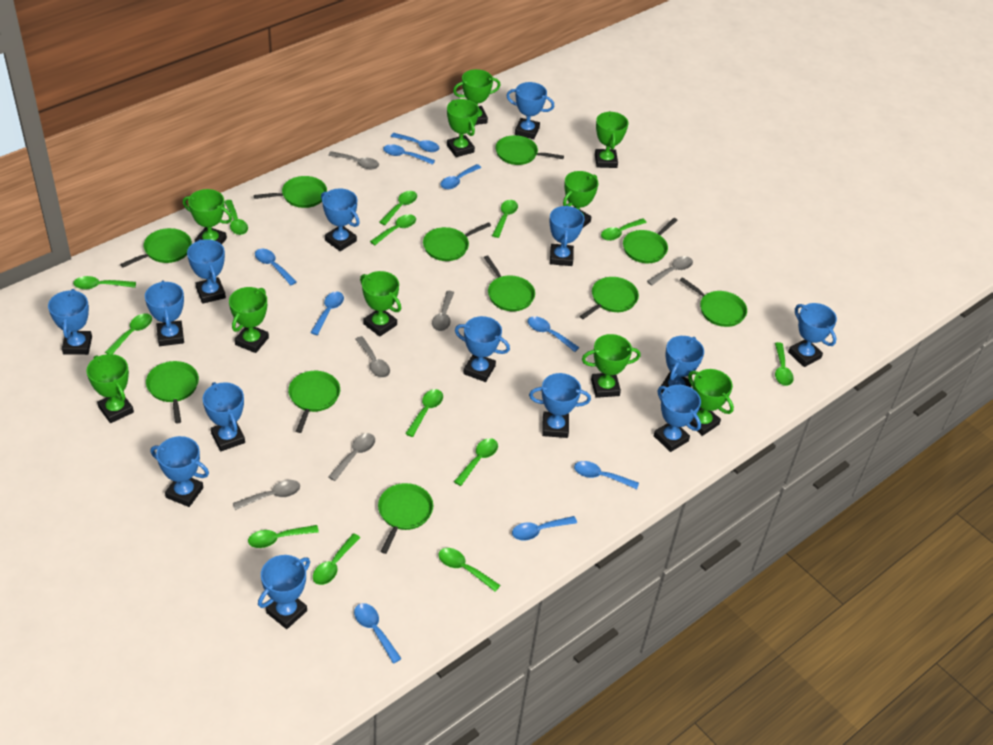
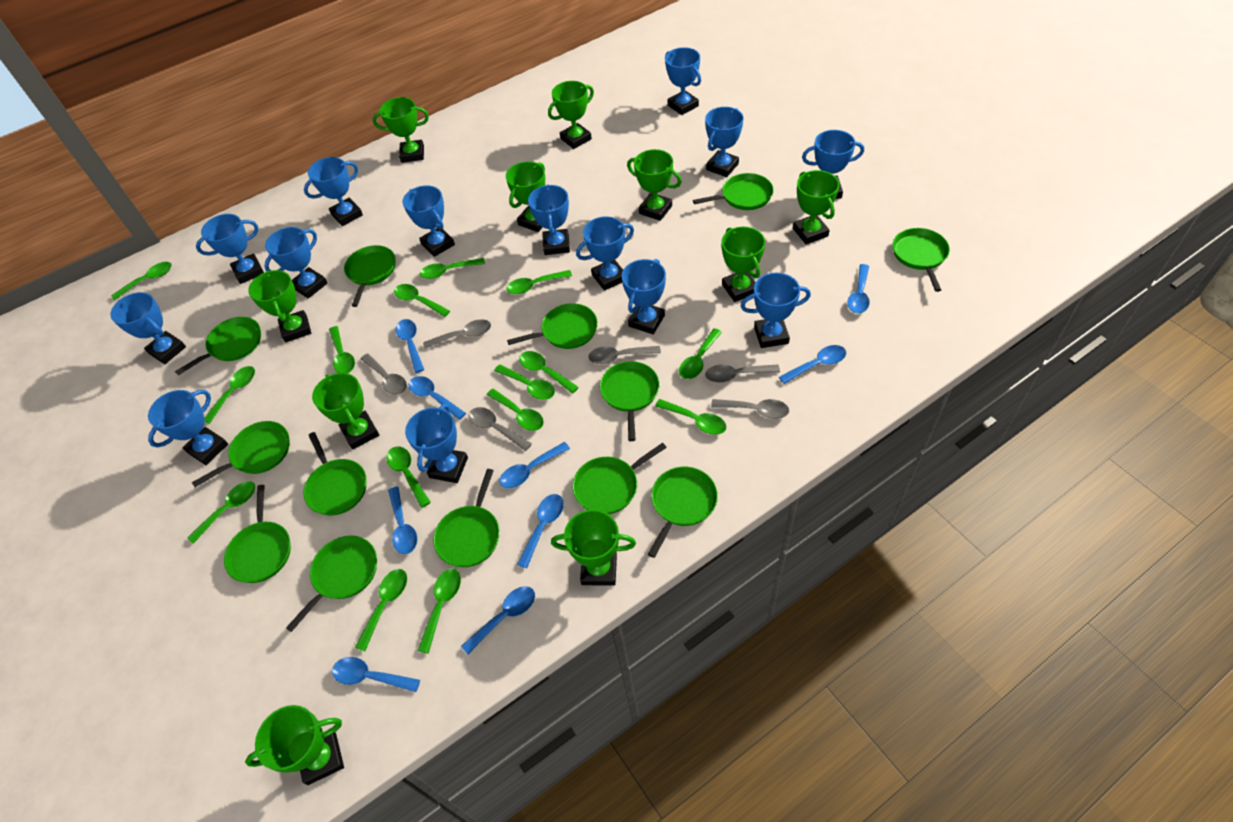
green pan: 11 -> 13
green spoon: 13 -> 15

